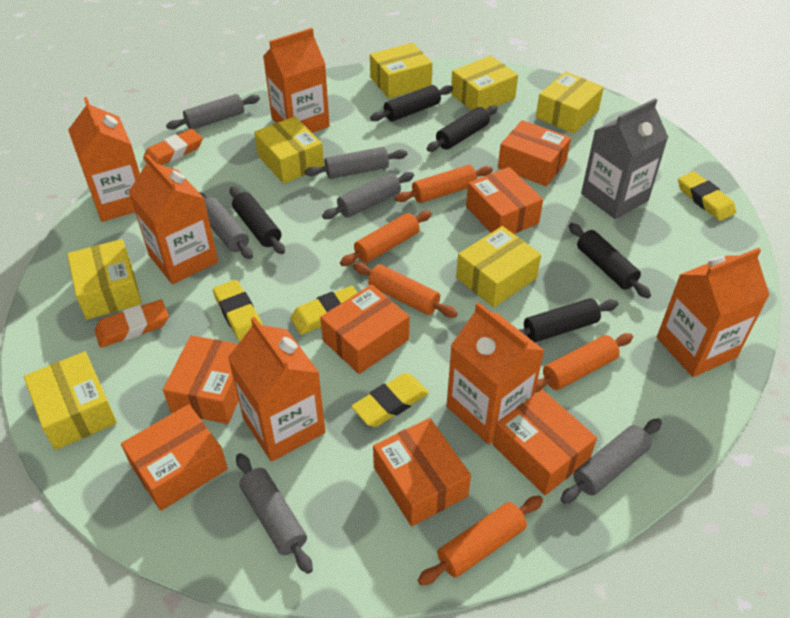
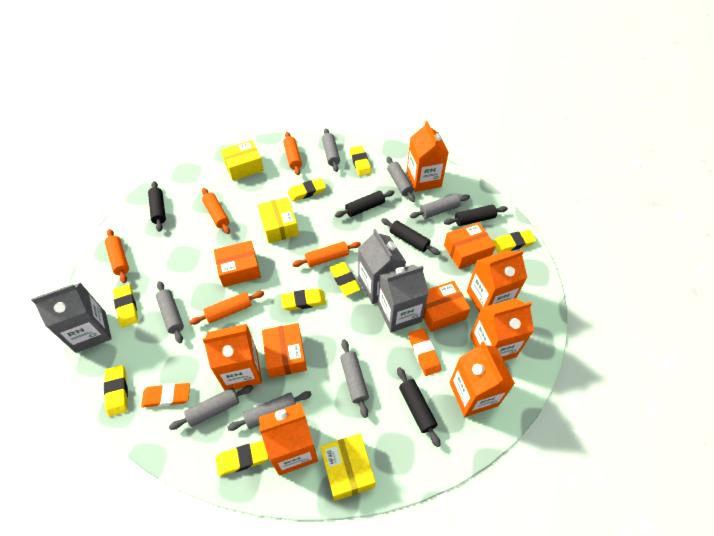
grey carton: 1 -> 3
grey rolling pin: 6 -> 7
orange box: 7 -> 4
yellow box: 7 -> 3
yellow eraser: 4 -> 8

